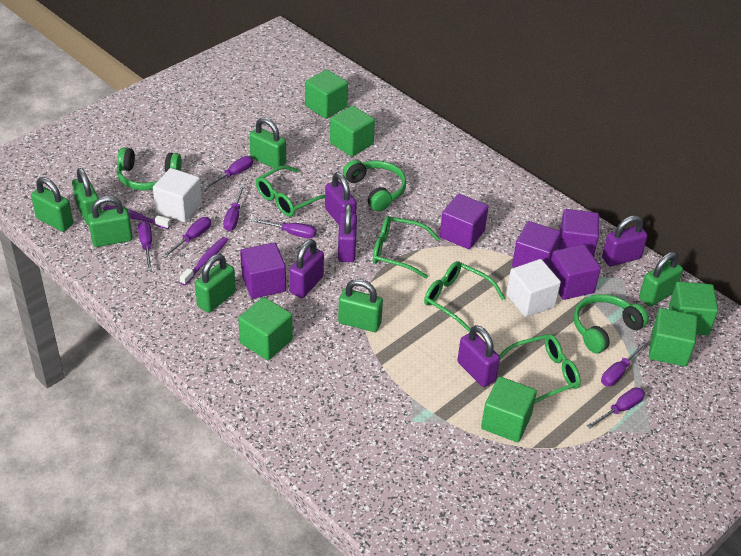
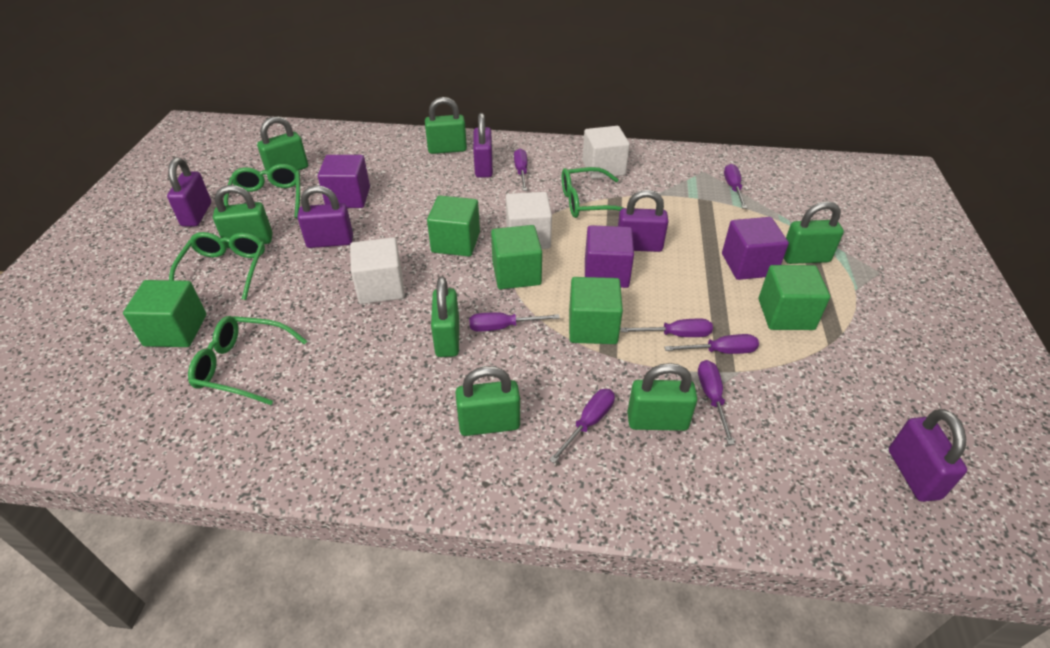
green cube: 6 -> 5
green headphones: 3 -> 0
purple cube: 5 -> 3
purple toothbrush: 2 -> 0
white cube: 2 -> 3

